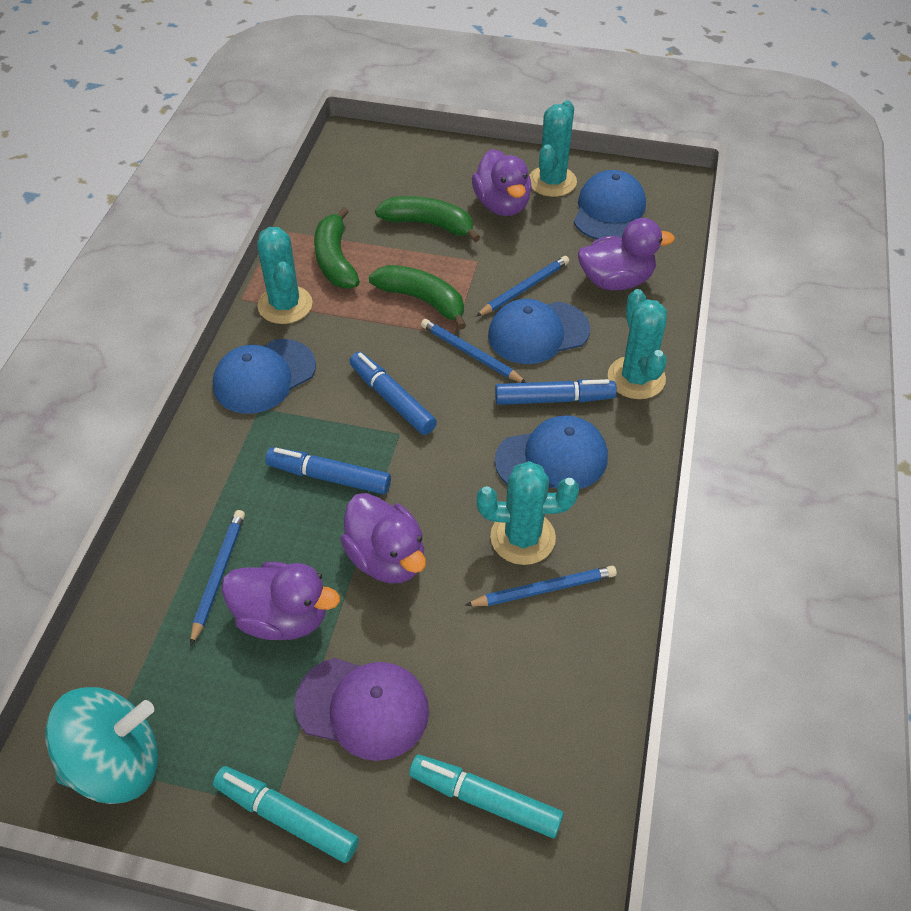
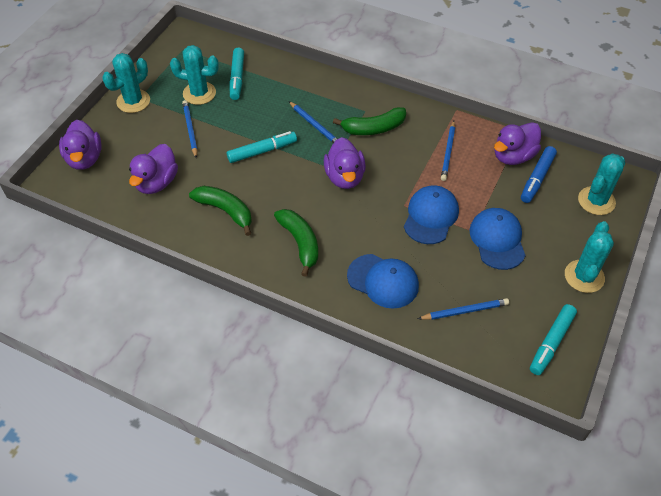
blue cap: 4 -> 3
blue marker: 3 -> 1
purple cap: 1 -> 0
turquoise marker: 2 -> 3
turquoise spinning top: 1 -> 0

